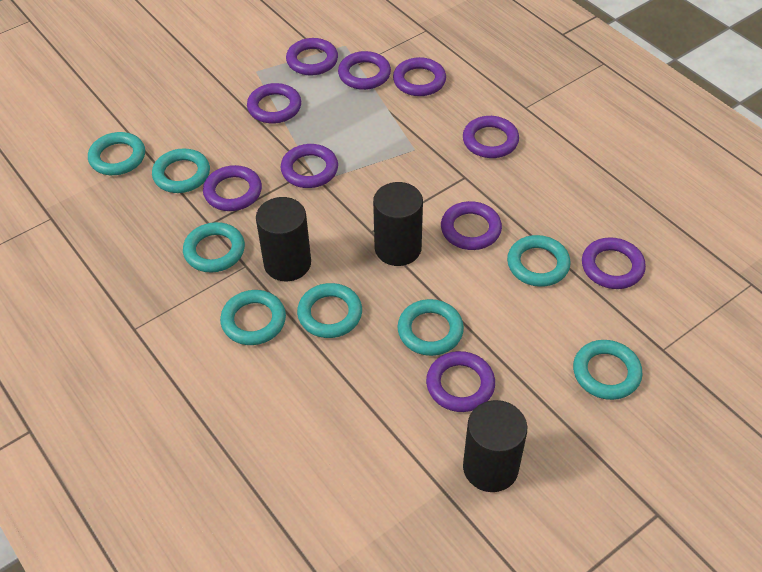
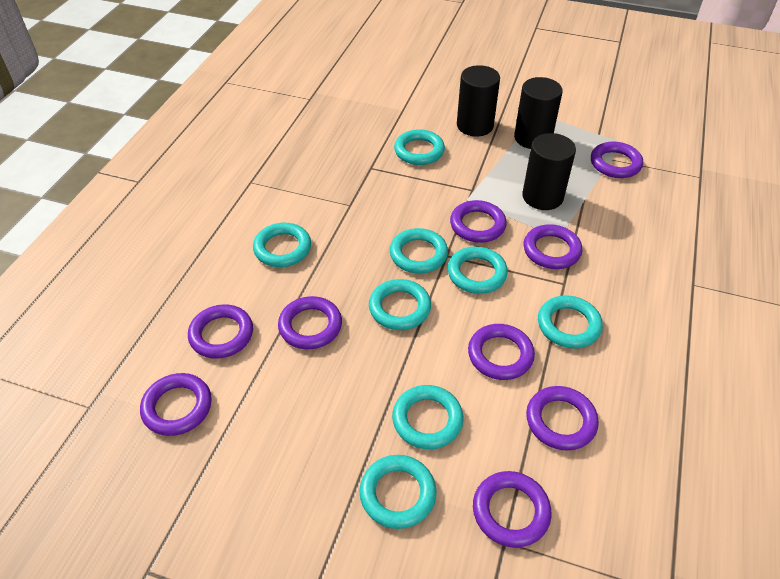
purple ring: 10 -> 9

